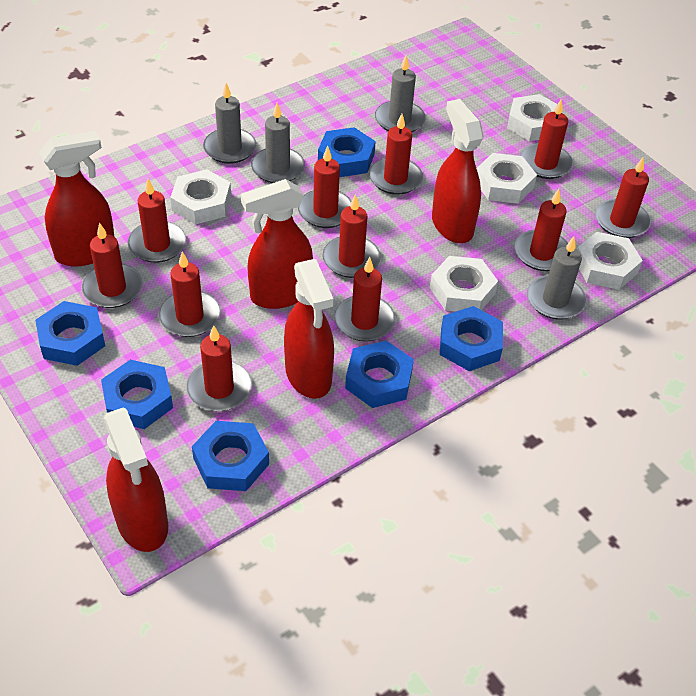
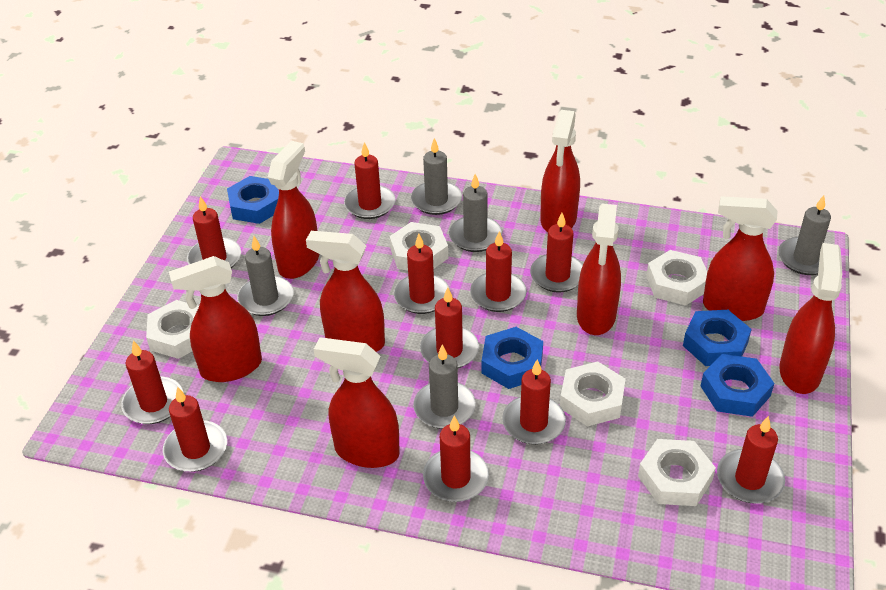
blue nut: 6 -> 4
grey candle: 4 -> 5
red spray bottle: 5 -> 8

